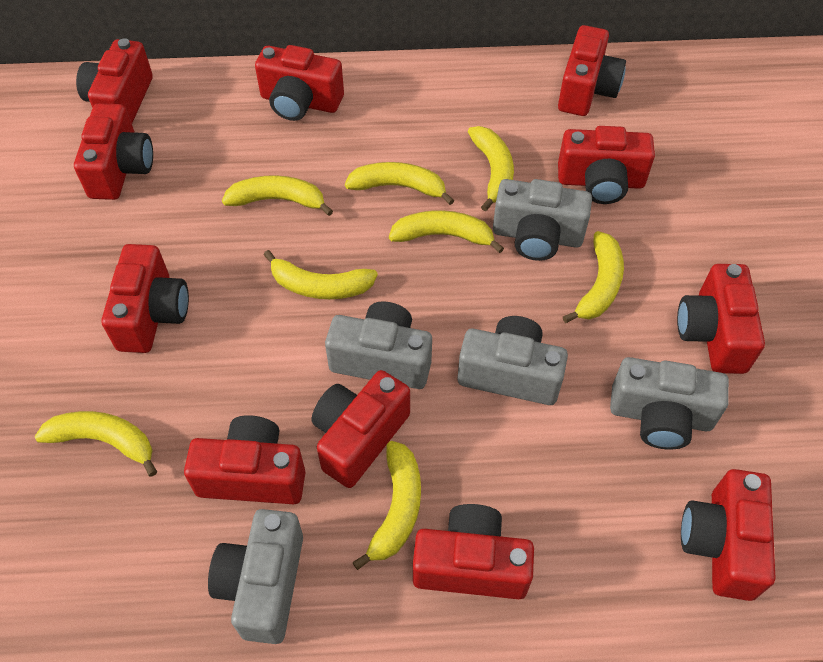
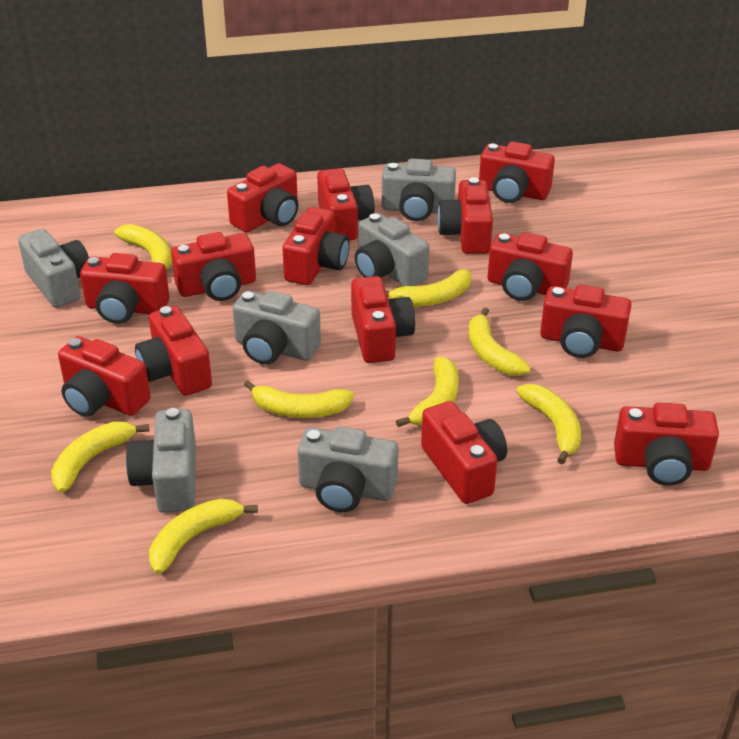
grey camera: 5 -> 6
red camera: 11 -> 14

